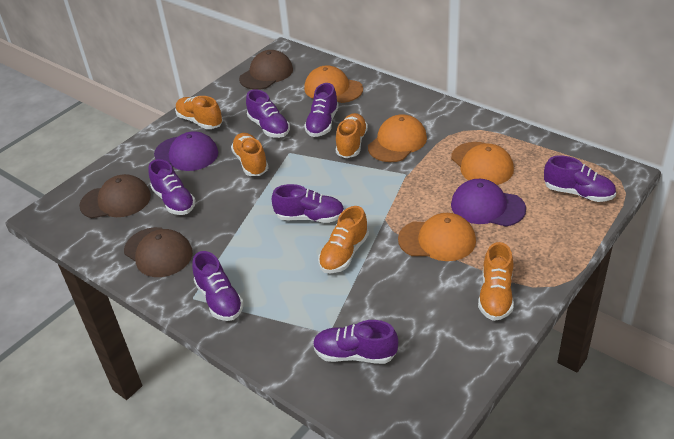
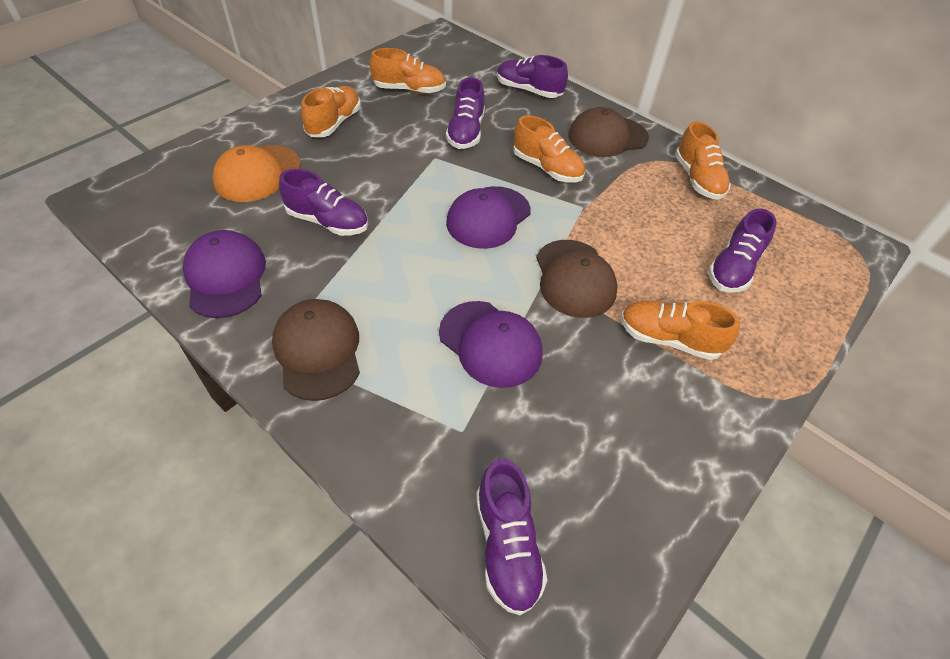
orange cap: 4 -> 1
purple cap: 2 -> 3
purple shoe: 7 -> 5

